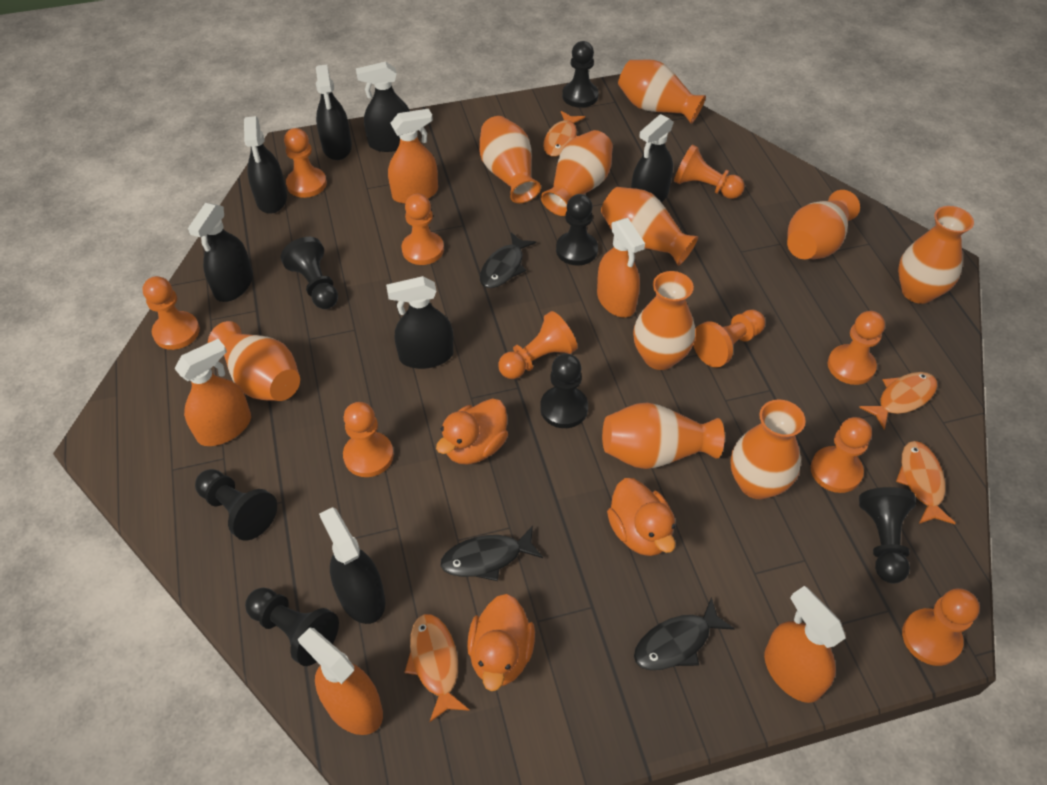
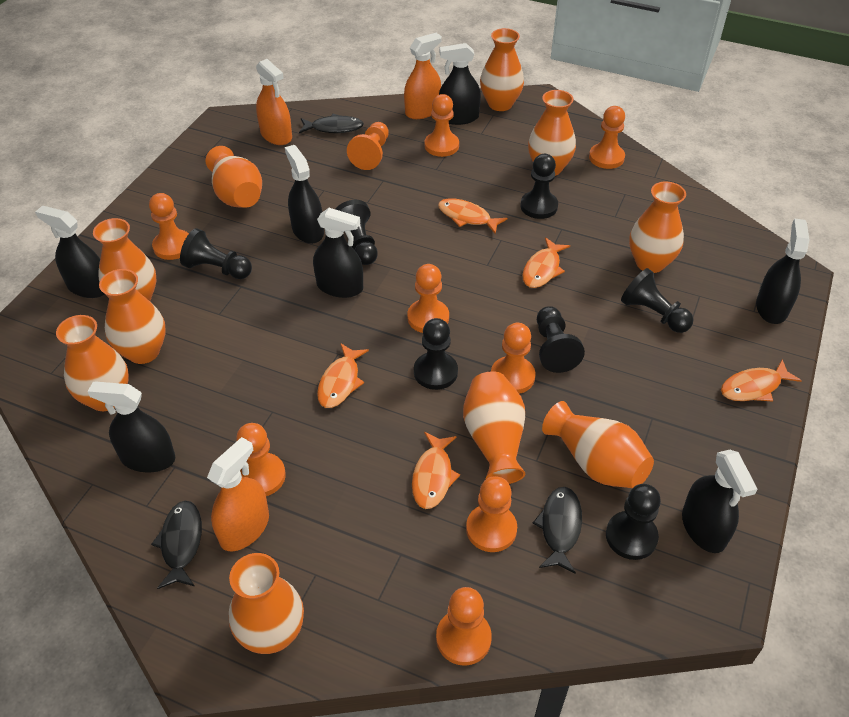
orange duck: 3 -> 0
orange fish: 4 -> 5
orange pawn: 10 -> 9
orange spray bottle: 5 -> 3

